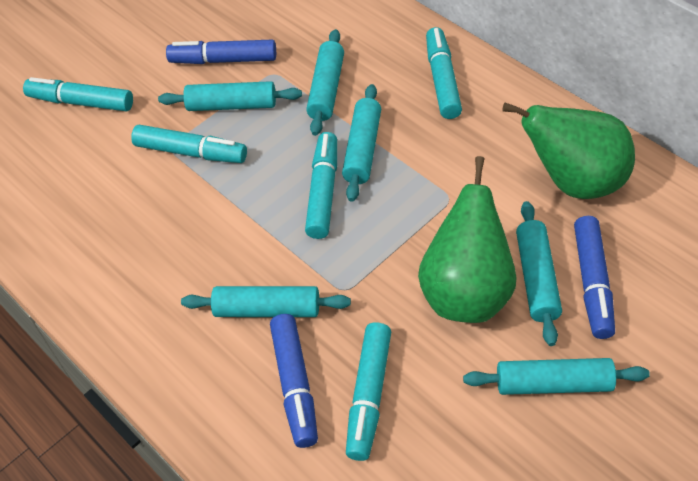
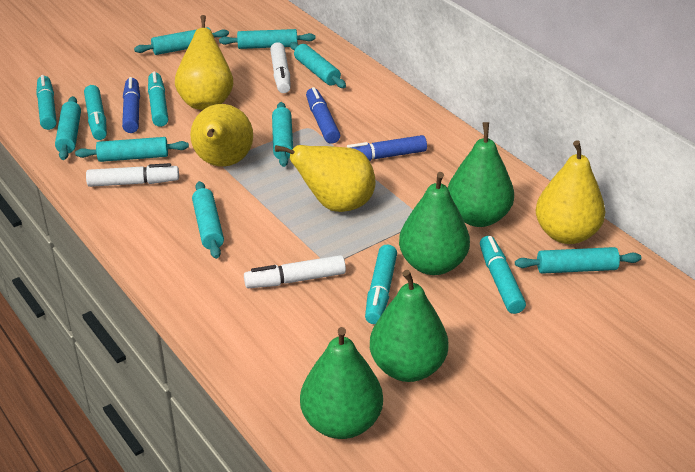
green pear: 2 -> 4
turquoise rolling pin: 6 -> 8
white marker: 0 -> 3
yellow pear: 0 -> 4

